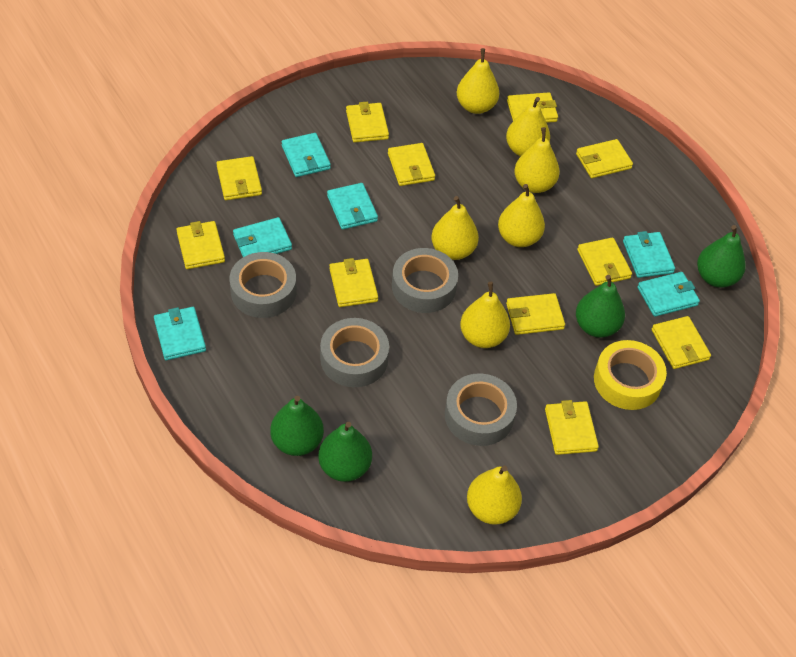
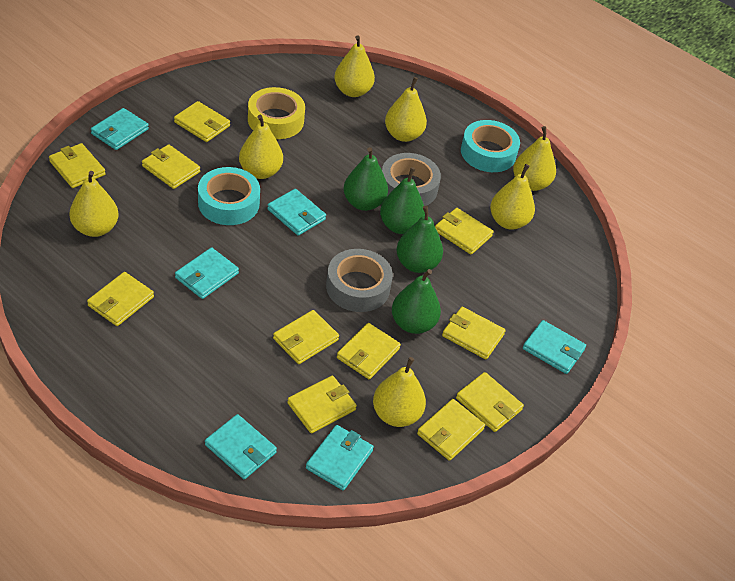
grey tape: 4 -> 2
turquoise tape: 0 -> 2

